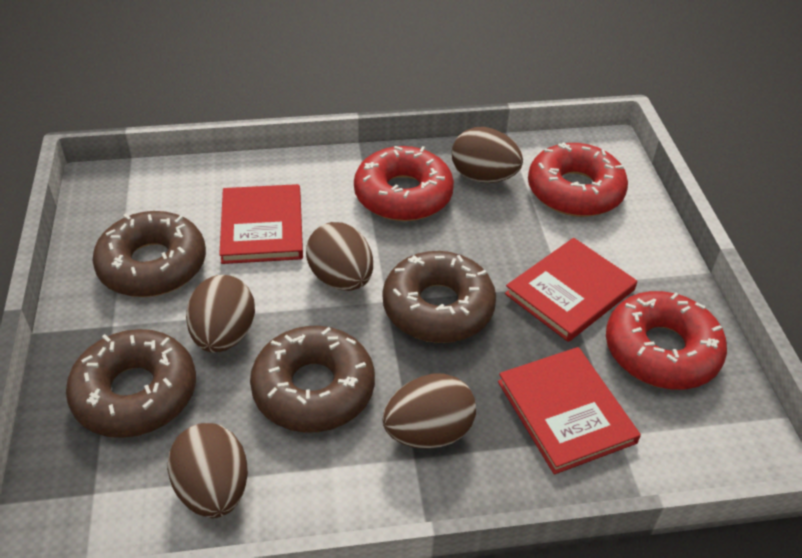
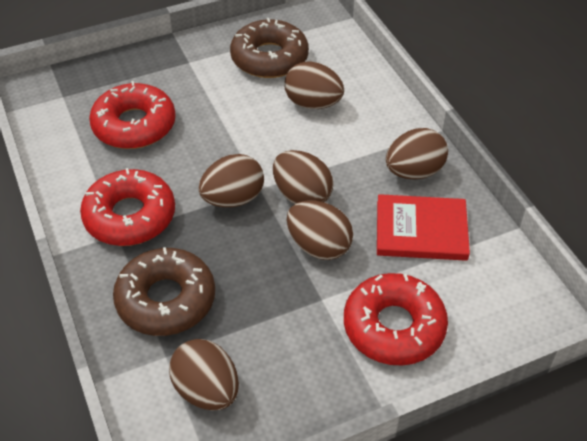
brown donut: 4 -> 2
brown egg: 5 -> 6
red book: 3 -> 1

